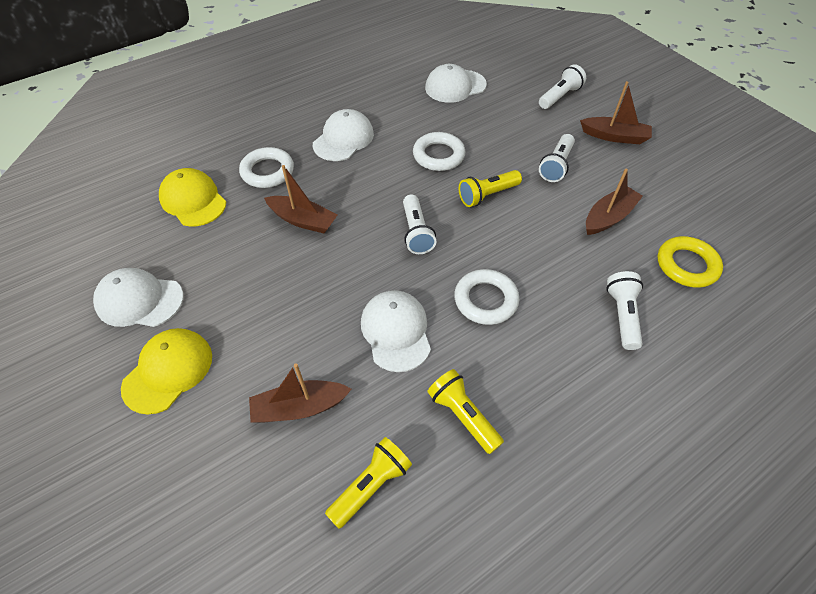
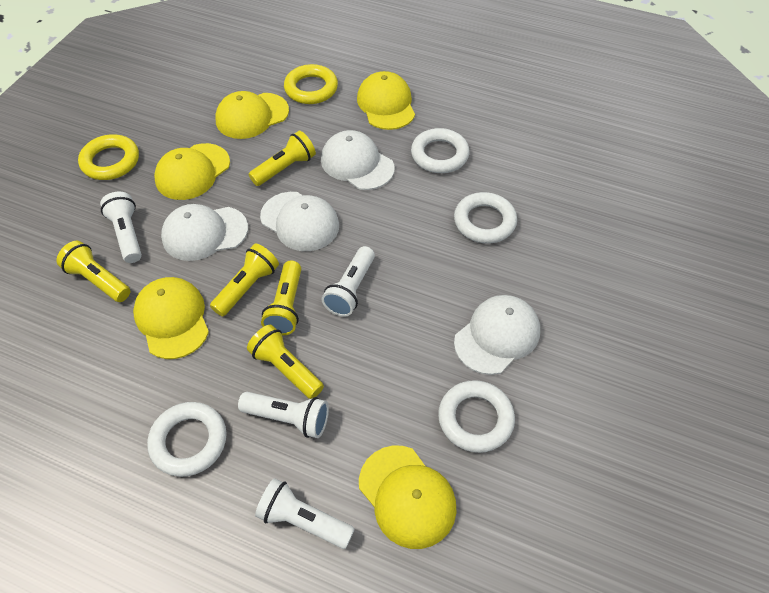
brown boat: 4 -> 0
white ring: 3 -> 4
yellow cap: 2 -> 5
yellow flashlight: 3 -> 5
yellow ring: 1 -> 2

